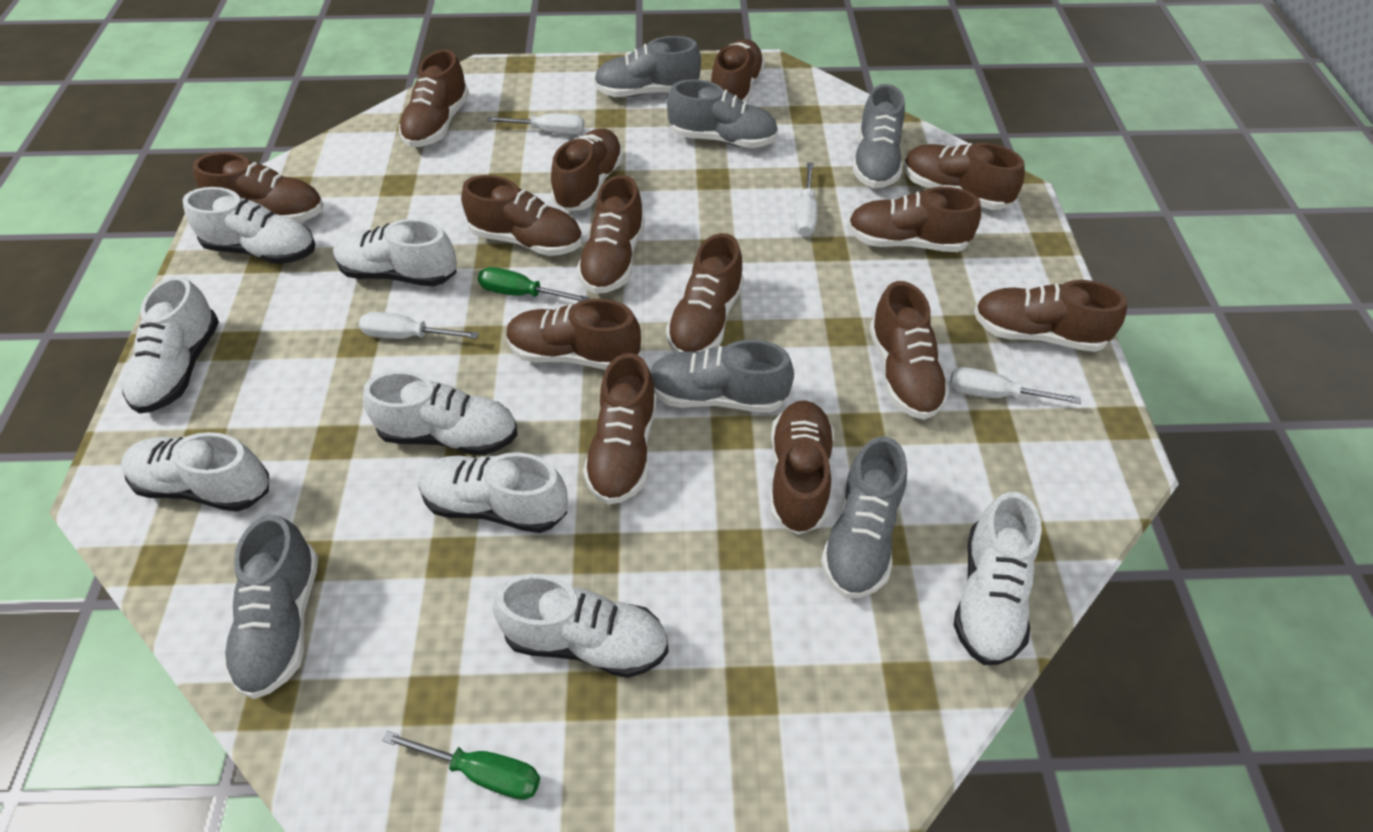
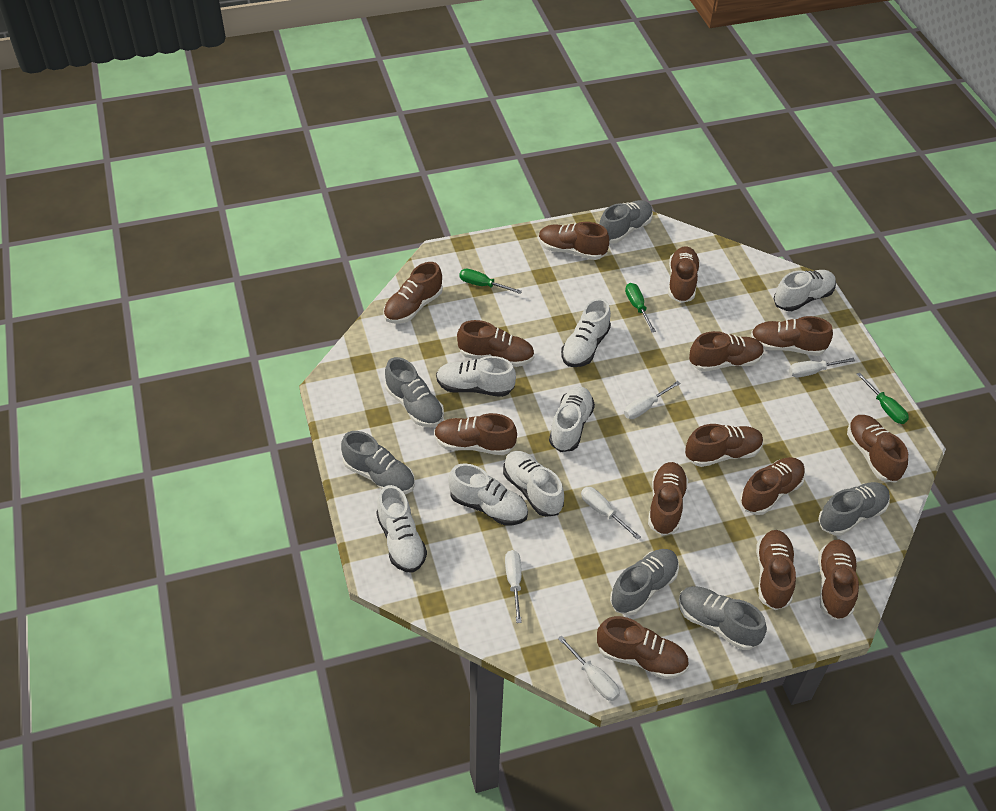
green screwdriver: 2 -> 3
white screwdriver: 4 -> 5
white shoe: 8 -> 7

